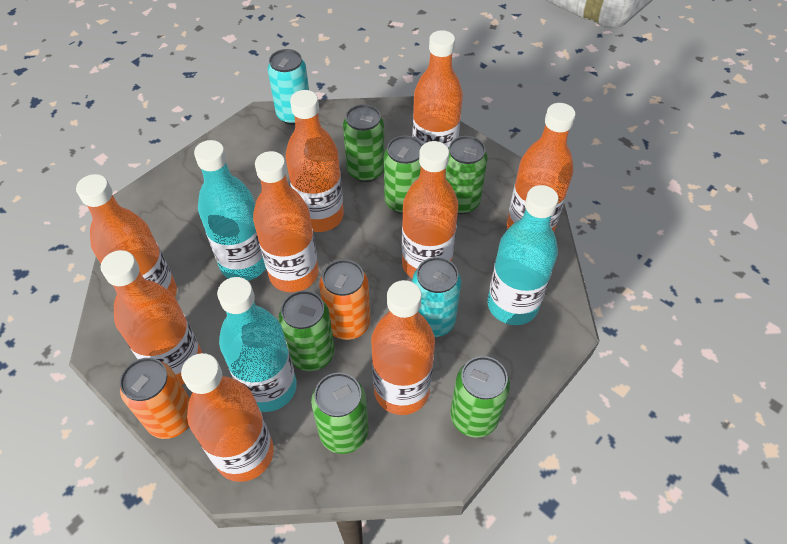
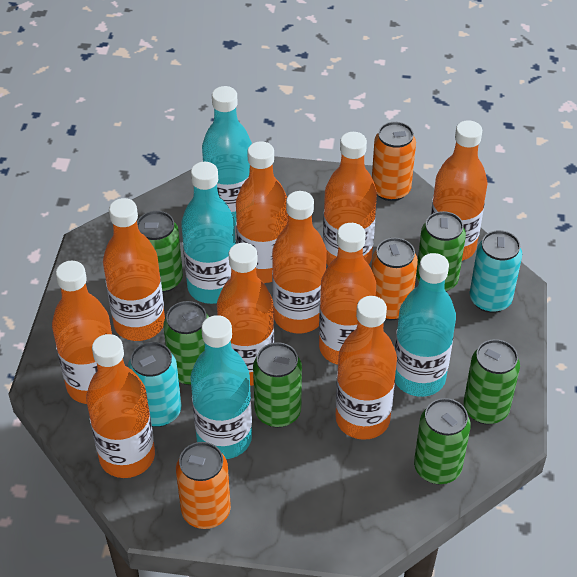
orange bottle: 9 -> 10
orange can: 2 -> 3
turquoise bottle: 3 -> 4

